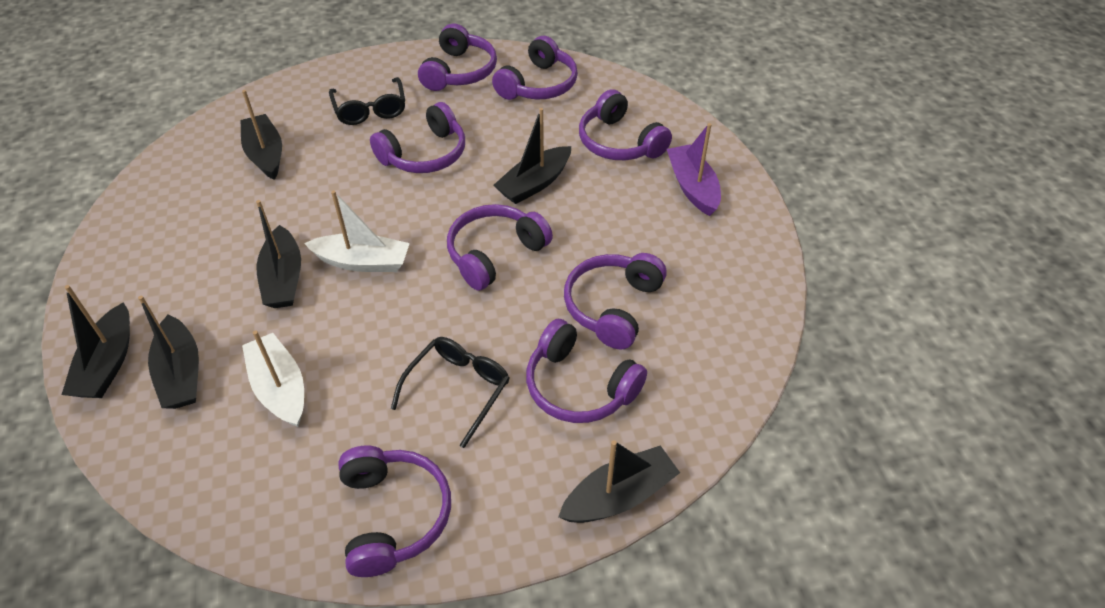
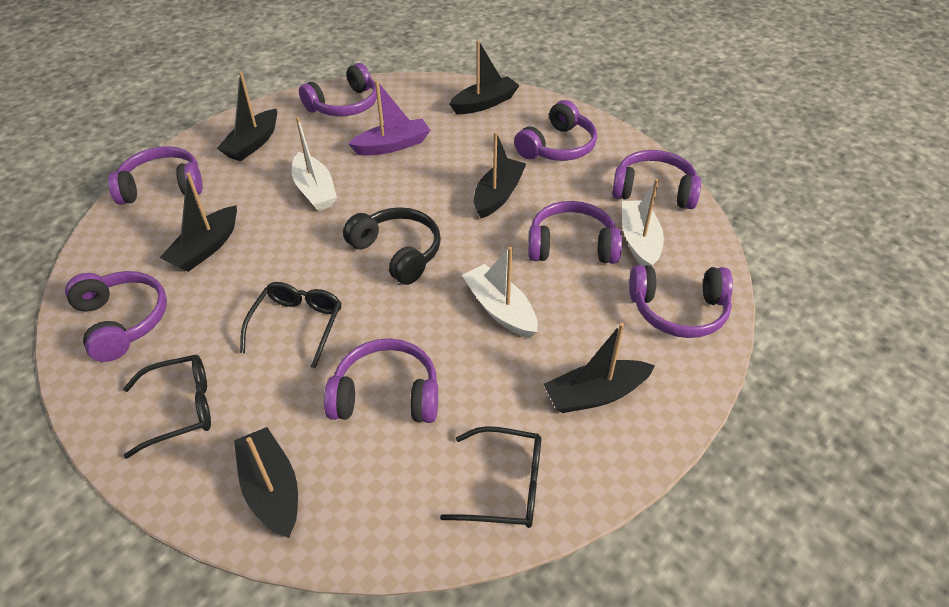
black glasses: 2 -> 3
black headphones: 0 -> 1
white boat: 2 -> 3

